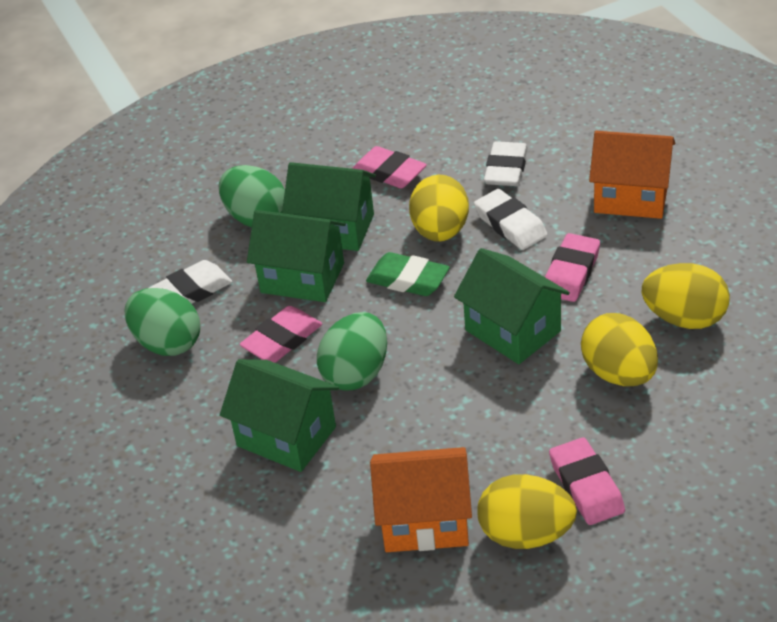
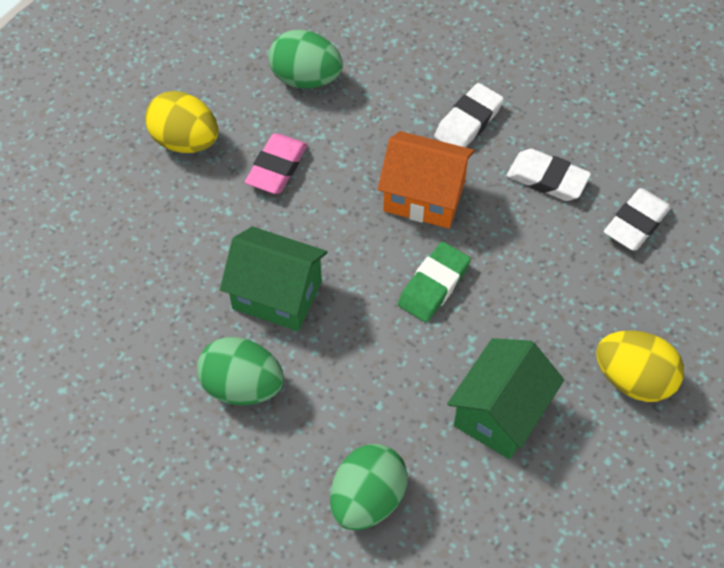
green house: 4 -> 2
orange house: 2 -> 1
pink eraser: 4 -> 1
yellow egg: 4 -> 2

